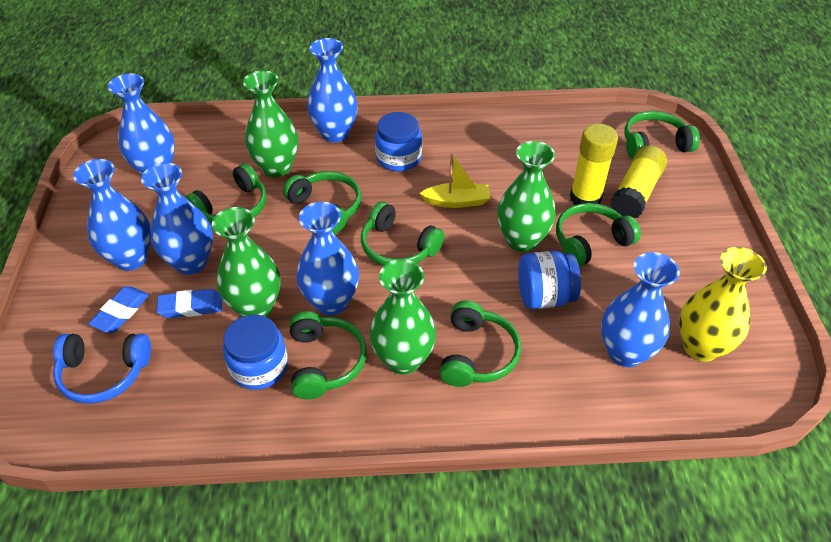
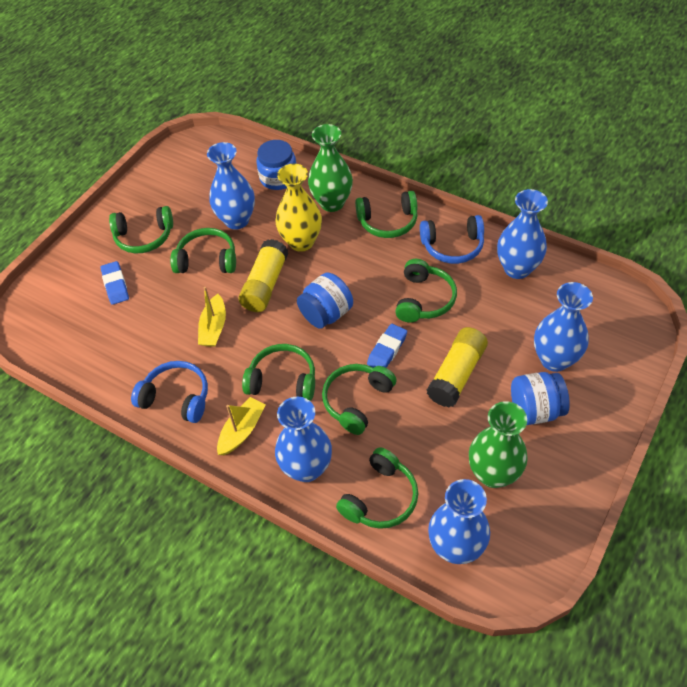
blue headphones: 1 -> 2
blue vase: 6 -> 5
green vase: 4 -> 2
yellow boat: 1 -> 2

